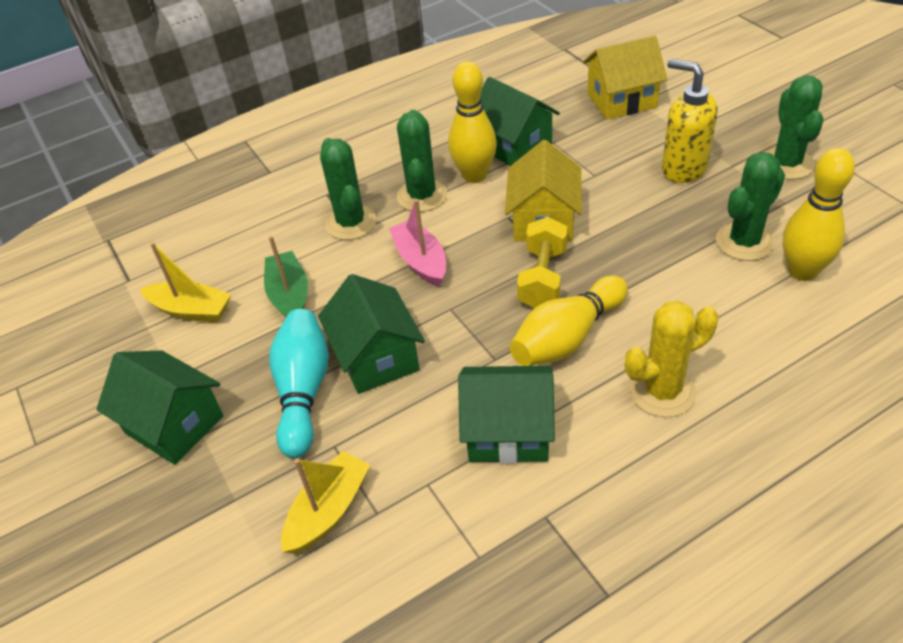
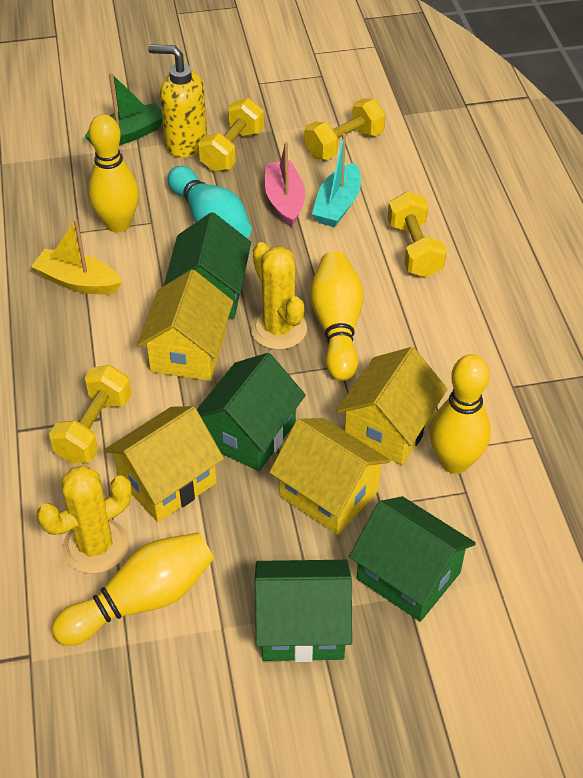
green cactus: 4 -> 0
turquoise boat: 0 -> 1
yellow boat: 2 -> 1
yellow bowling pin: 3 -> 4
yellow cactus: 1 -> 2
yellow dumbbell: 1 -> 4
yellow house: 2 -> 4

